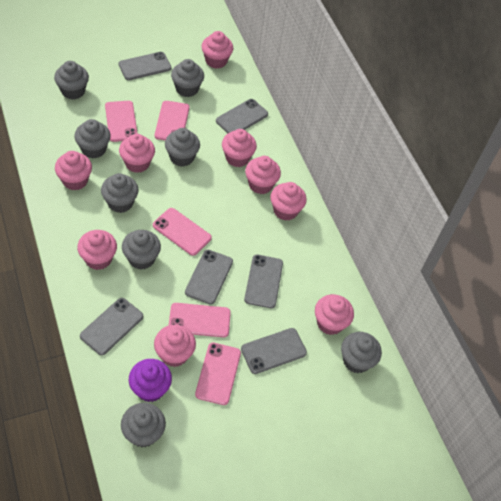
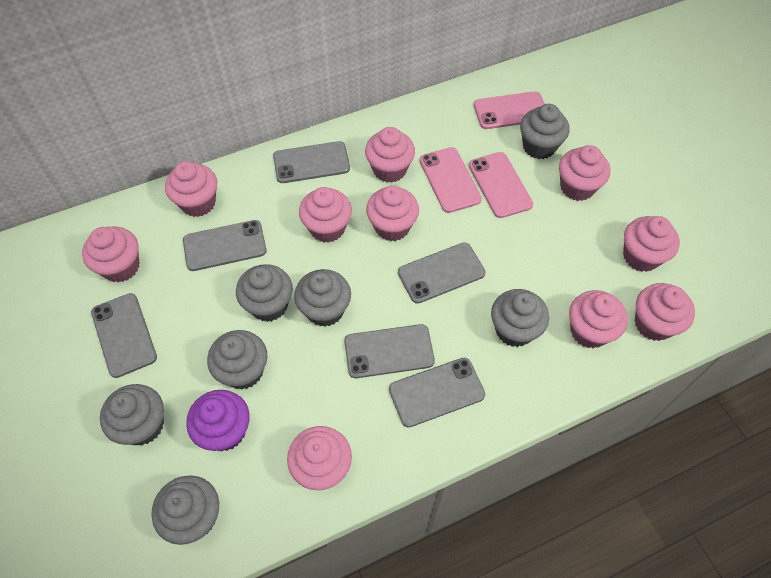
grey cupcake: 8 -> 7
pink cupcake: 9 -> 10
pink phone: 5 -> 3

